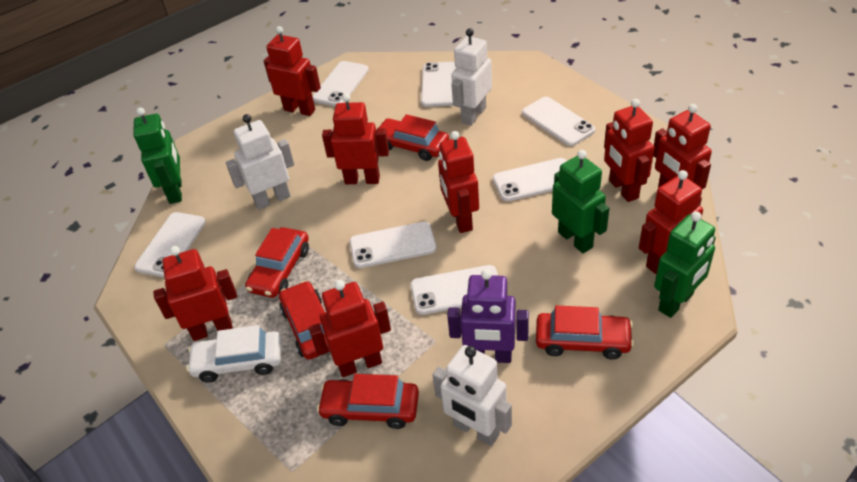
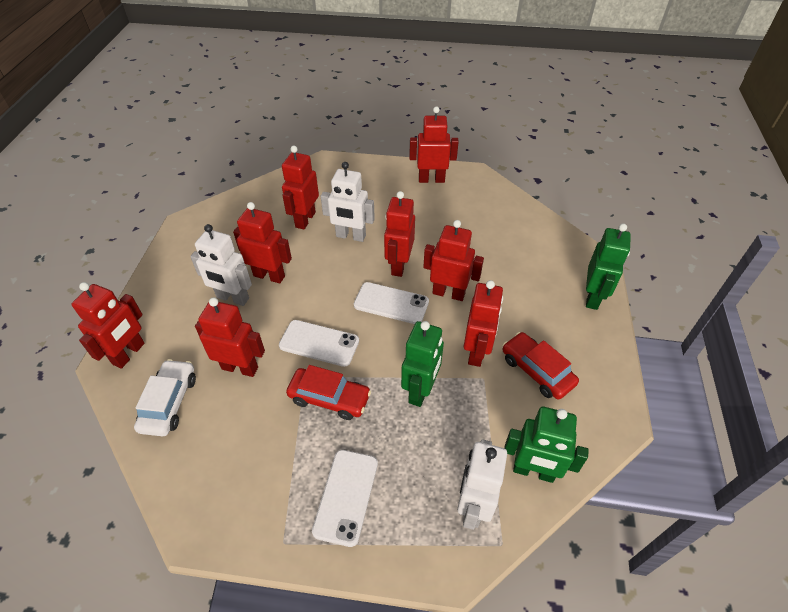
purple robot: 1 -> 0
red car: 5 -> 2
white phone: 7 -> 3

